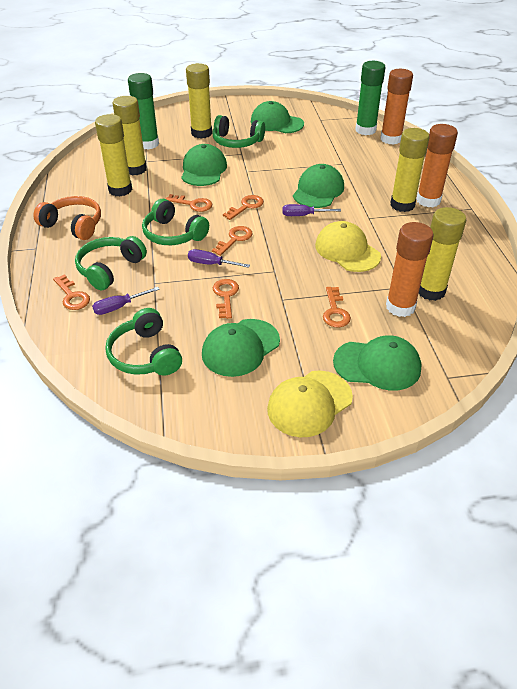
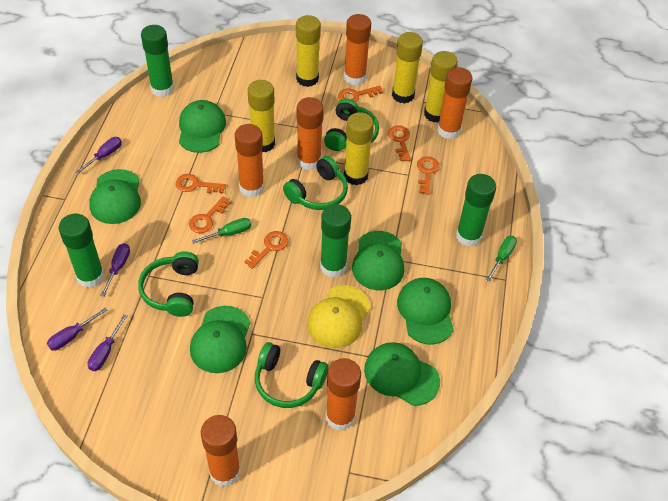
green cap: 5 -> 6
green glue stick: 2 -> 4
green screwdriver: 0 -> 2
orange glue stick: 3 -> 6
orange headphones: 1 -> 0
purple screwdriver: 3 -> 4
yellow cap: 2 -> 1

